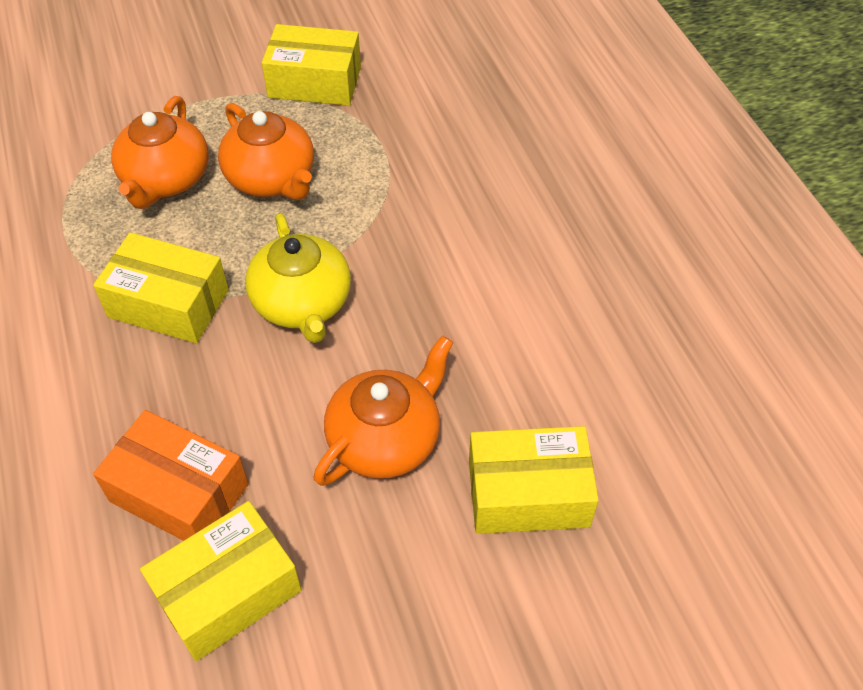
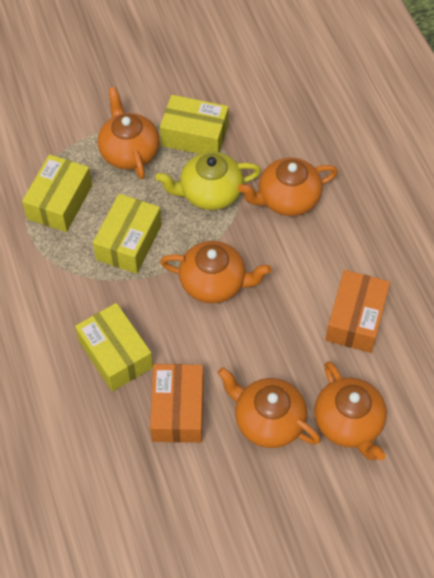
orange box: 1 -> 2
orange teapot: 3 -> 5

